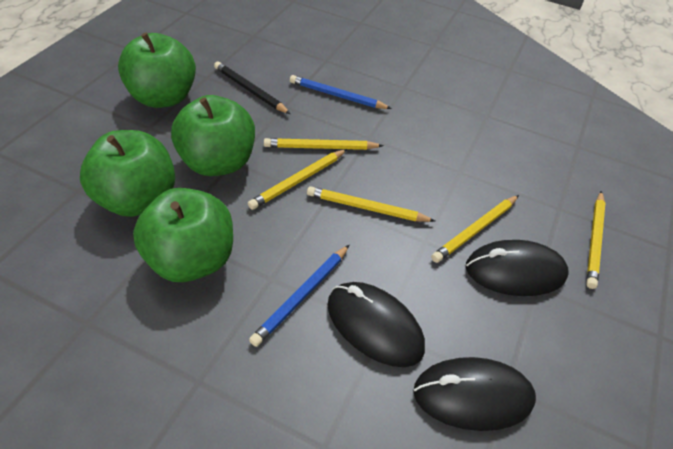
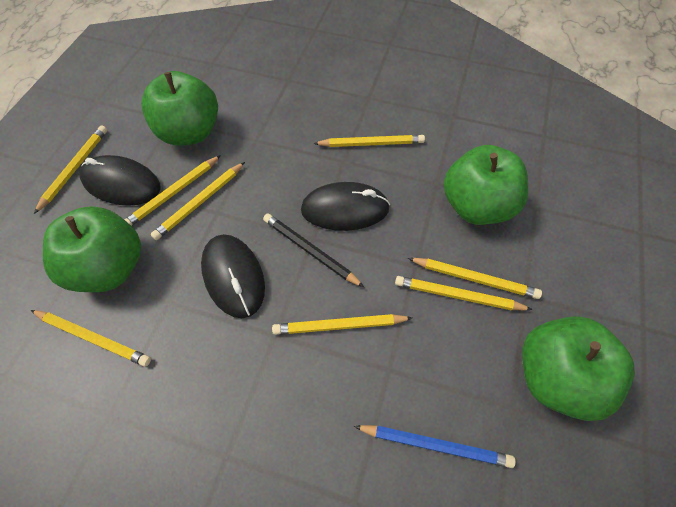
blue pencil: 2 -> 1
yellow pencil: 5 -> 8

